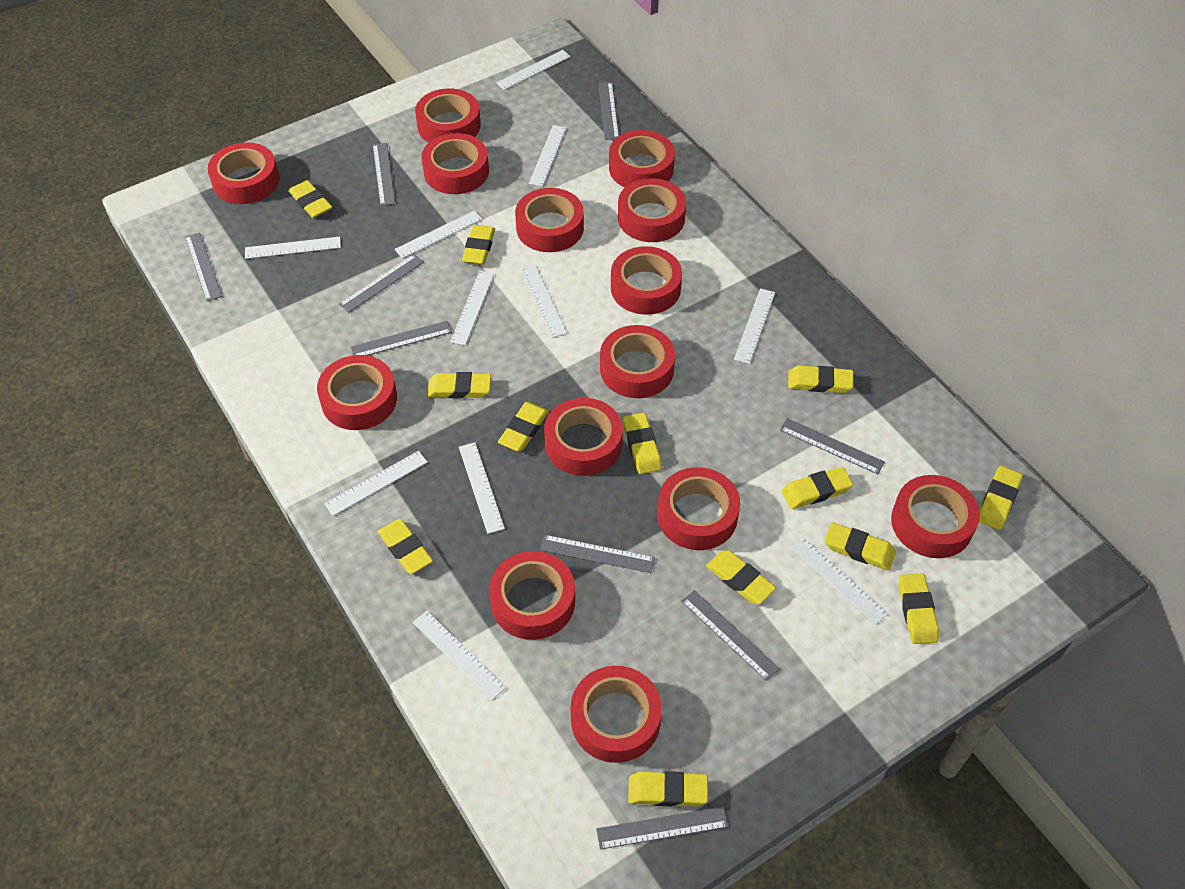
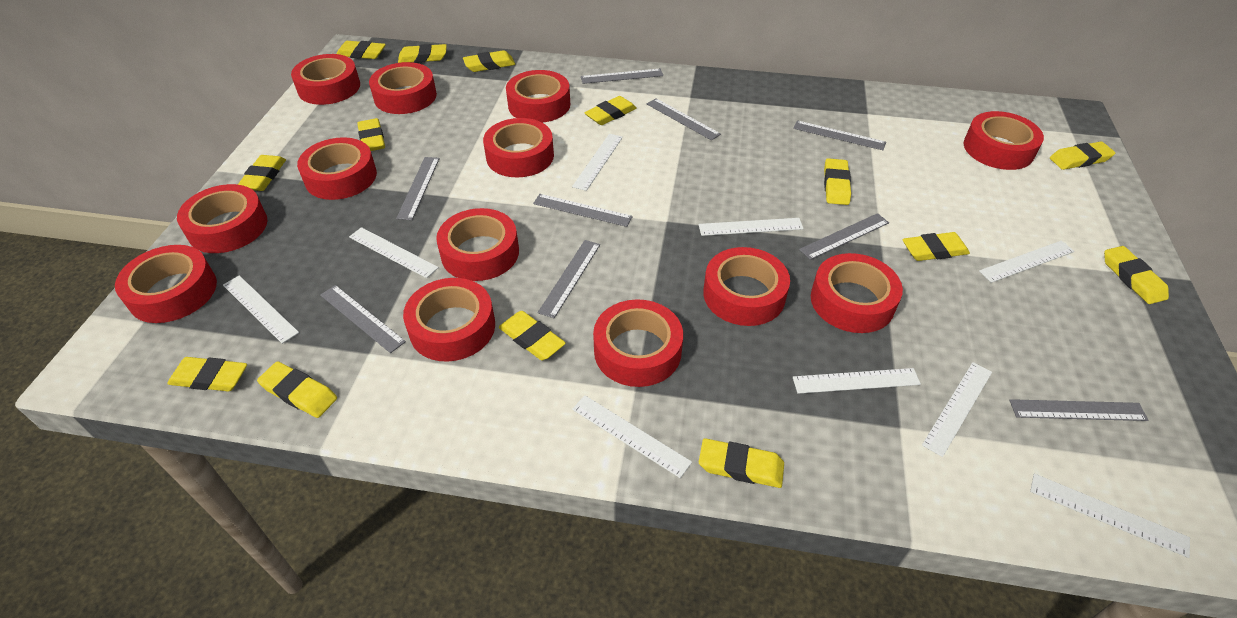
red tape: 14 -> 13
white ruler: 11 -> 9
yellow eraser: 13 -> 14

